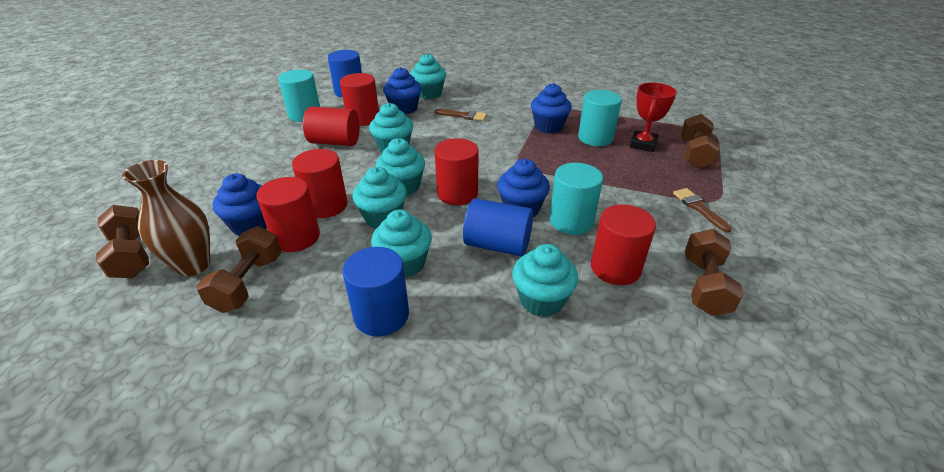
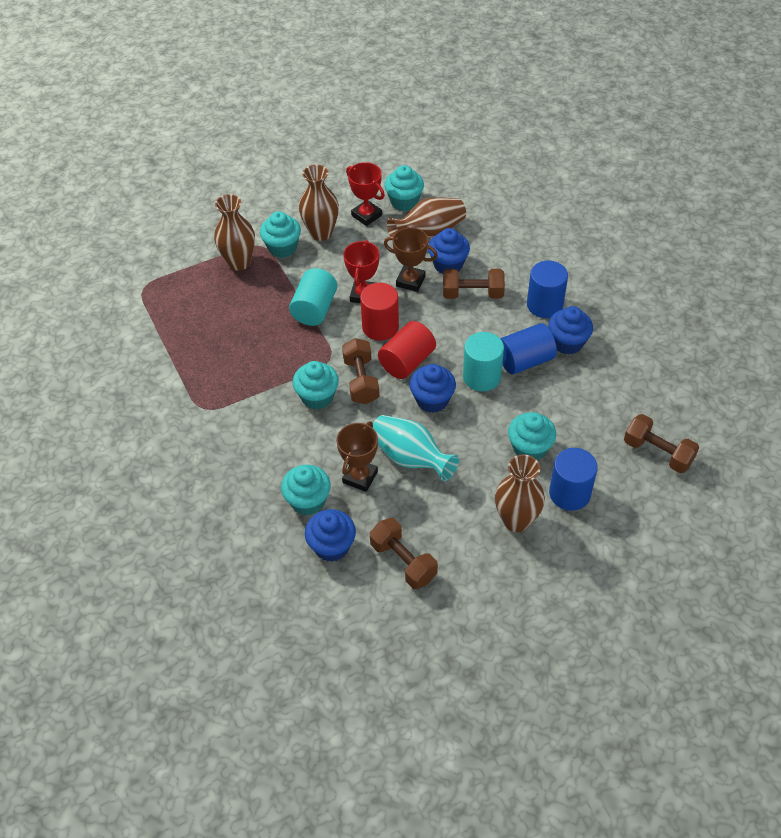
brown brush: 2 -> 0
brown trophy: 0 -> 2
brown vase: 1 -> 4
red cylinder: 6 -> 2
red trophy: 1 -> 2
turquoise cupcake: 6 -> 5
turquoise cylinder: 3 -> 2
turquoise vase: 0 -> 1

